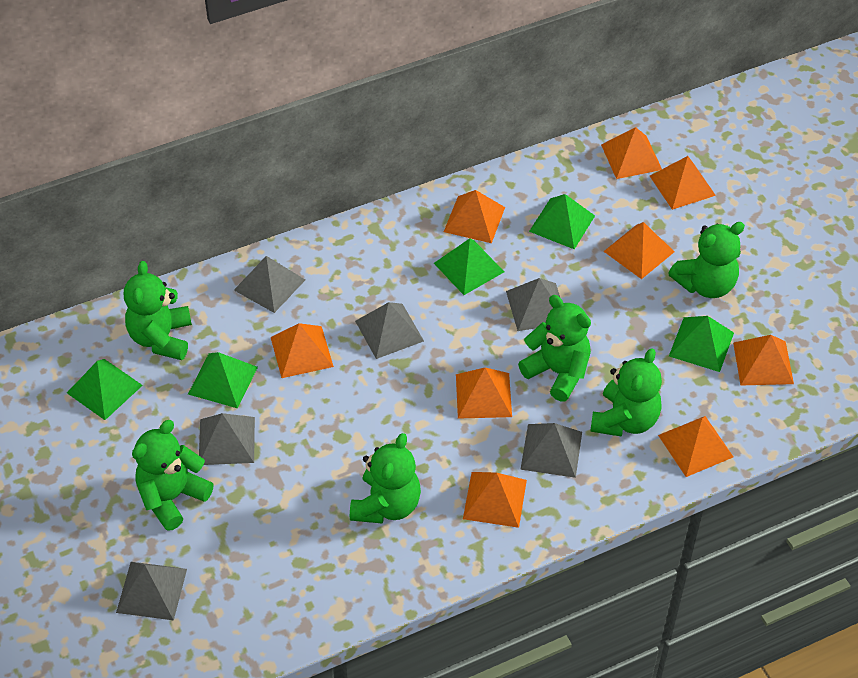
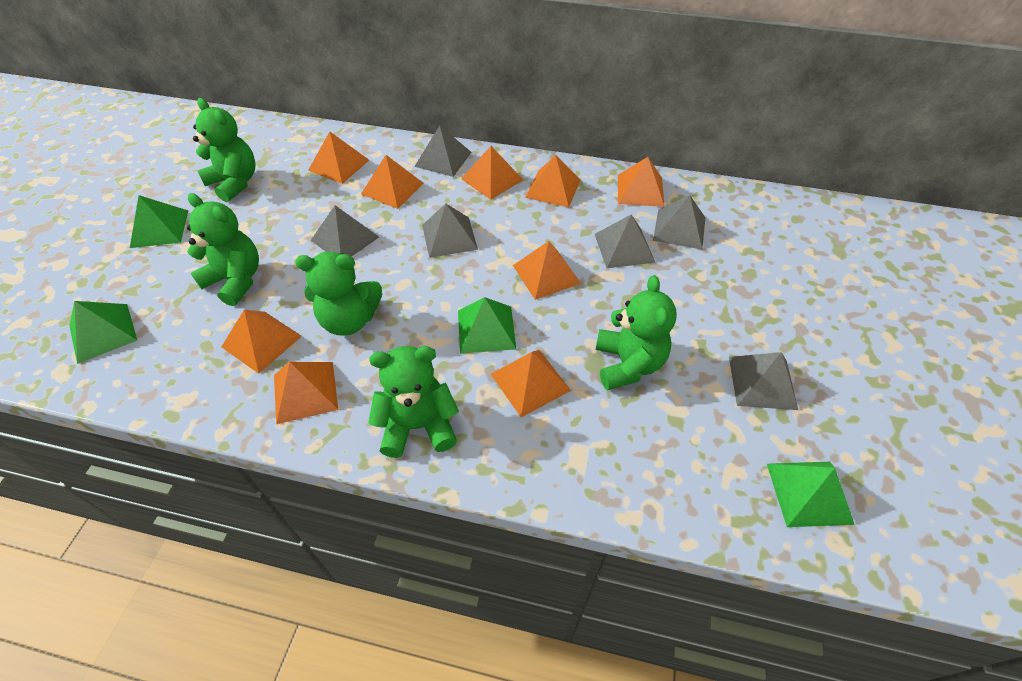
green pyramid: 5 -> 4
green teddy bear: 6 -> 5

